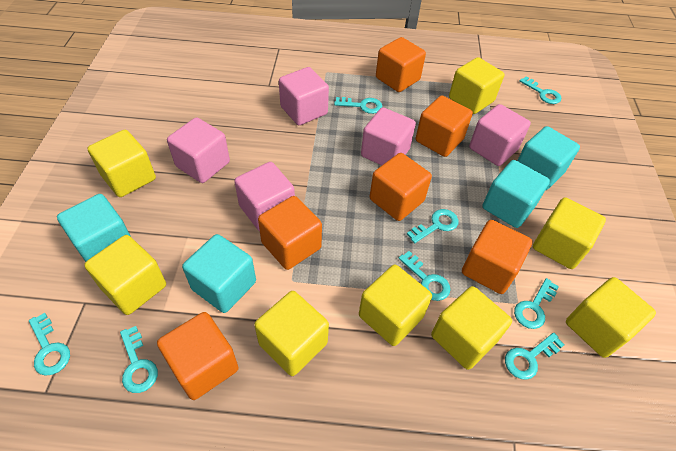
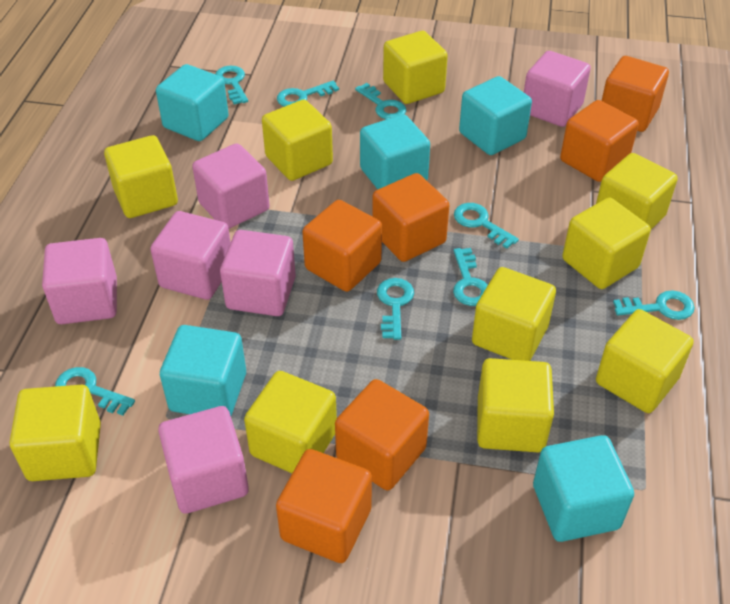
pink cube: 5 -> 6
turquoise cube: 4 -> 5
yellow cube: 8 -> 10

